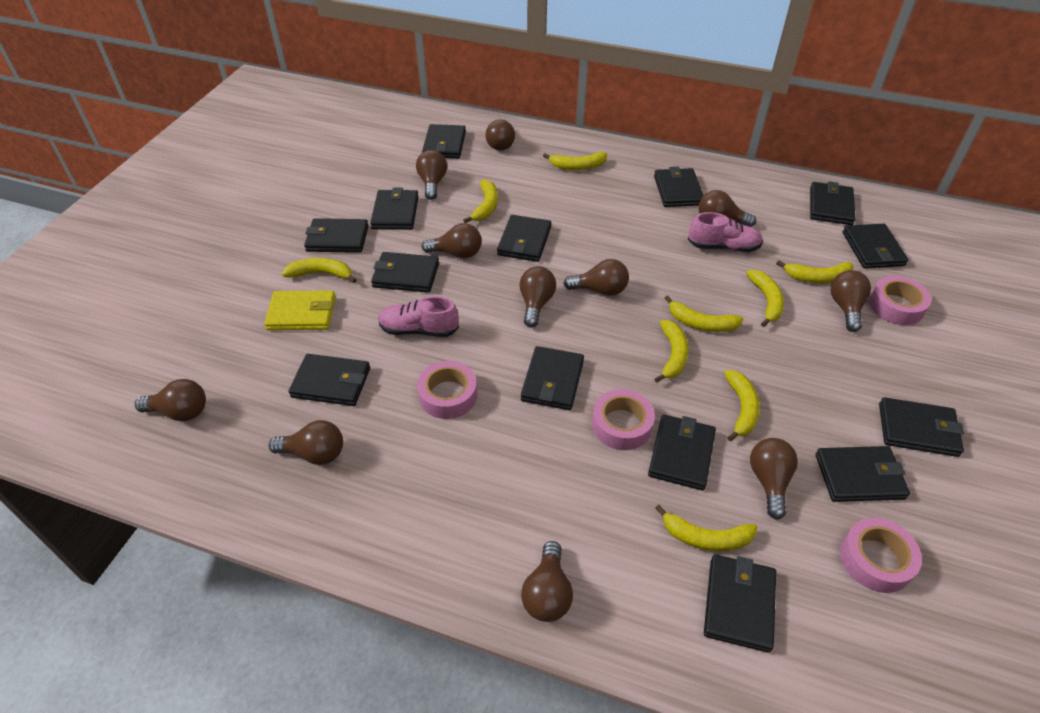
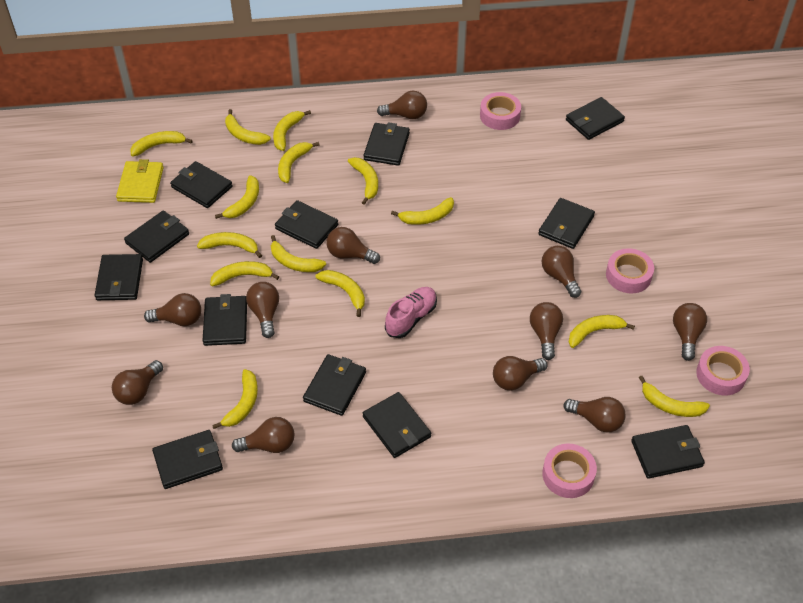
black wallet: 14 -> 12
pink shoe: 2 -> 1
yellow banana: 9 -> 14

